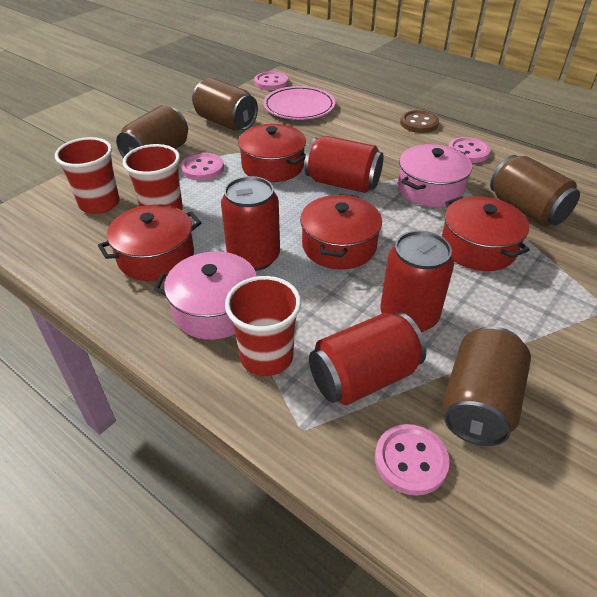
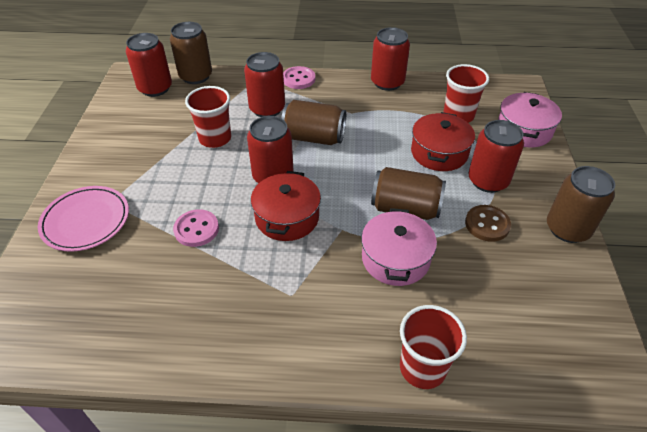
pink button: 4 -> 2
red can: 4 -> 5
red pot: 4 -> 2

